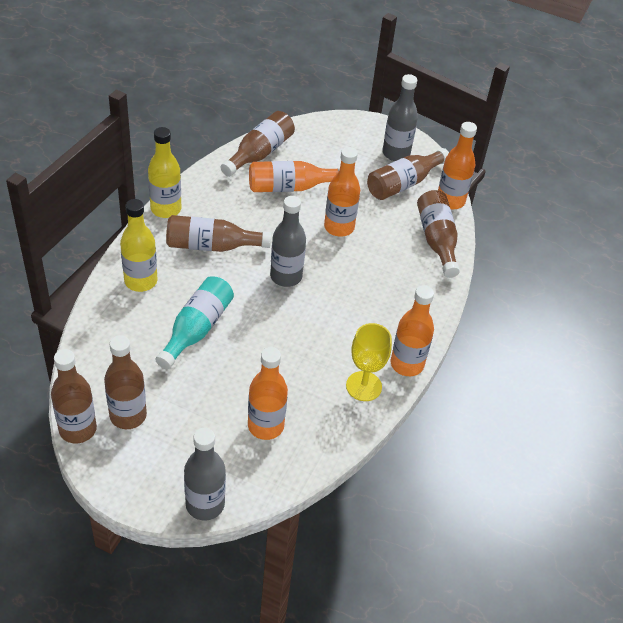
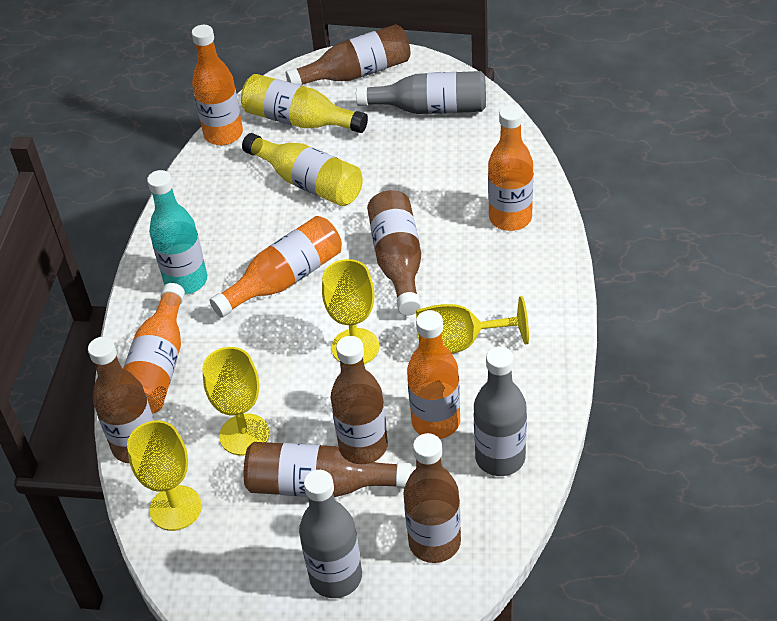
yellow goblet: 1 -> 4

